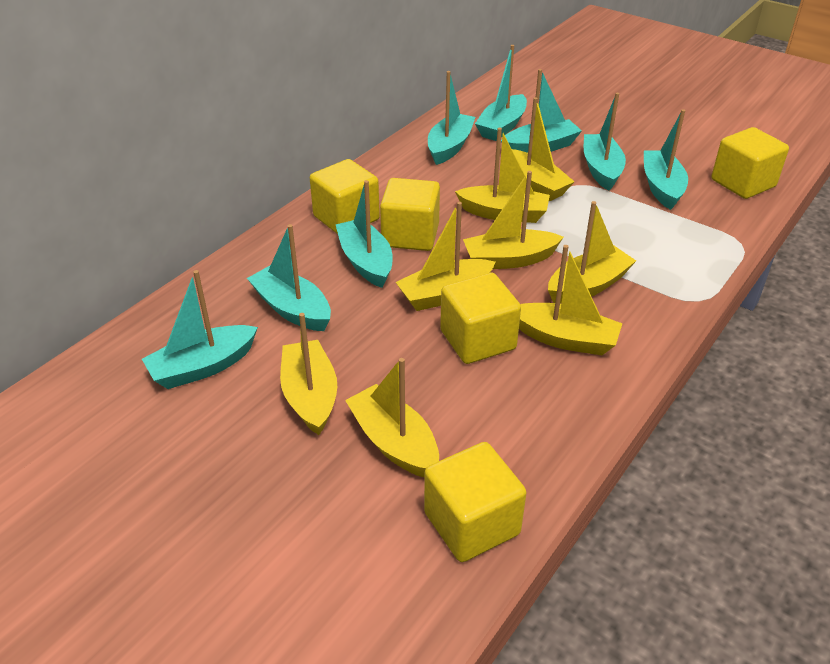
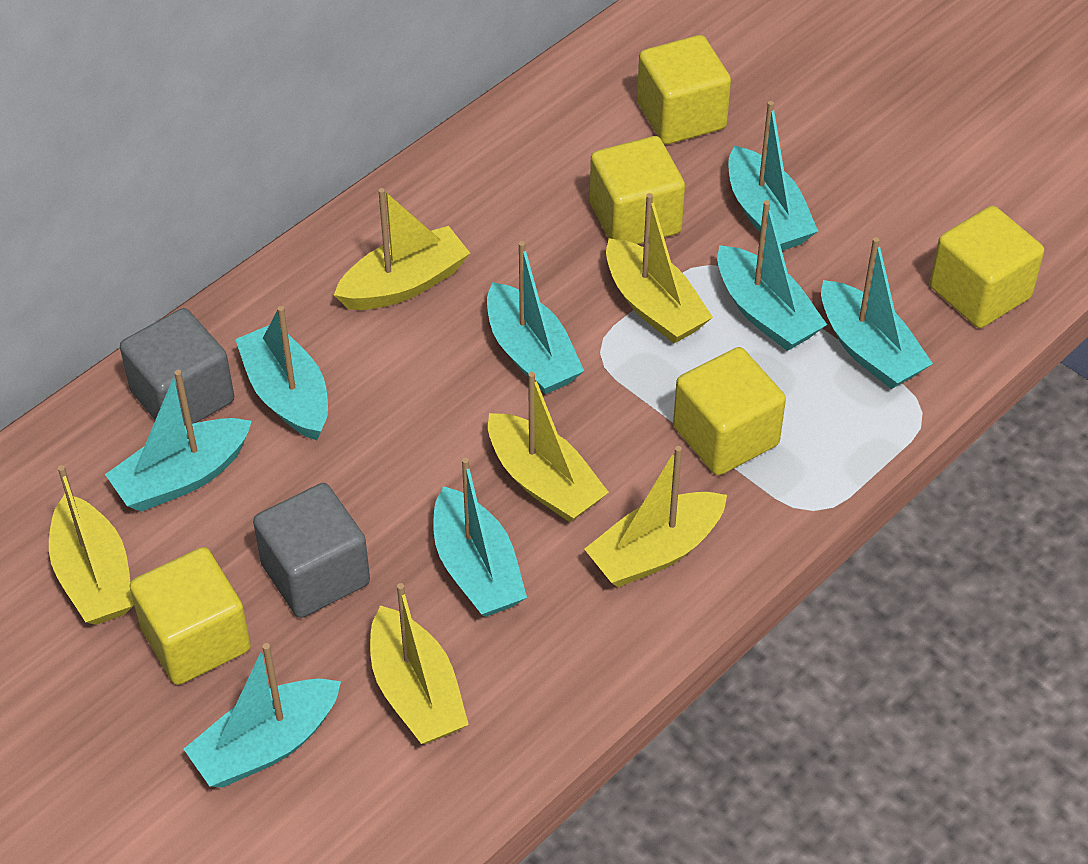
grey cube: 0 -> 2
yellow boat: 8 -> 6

